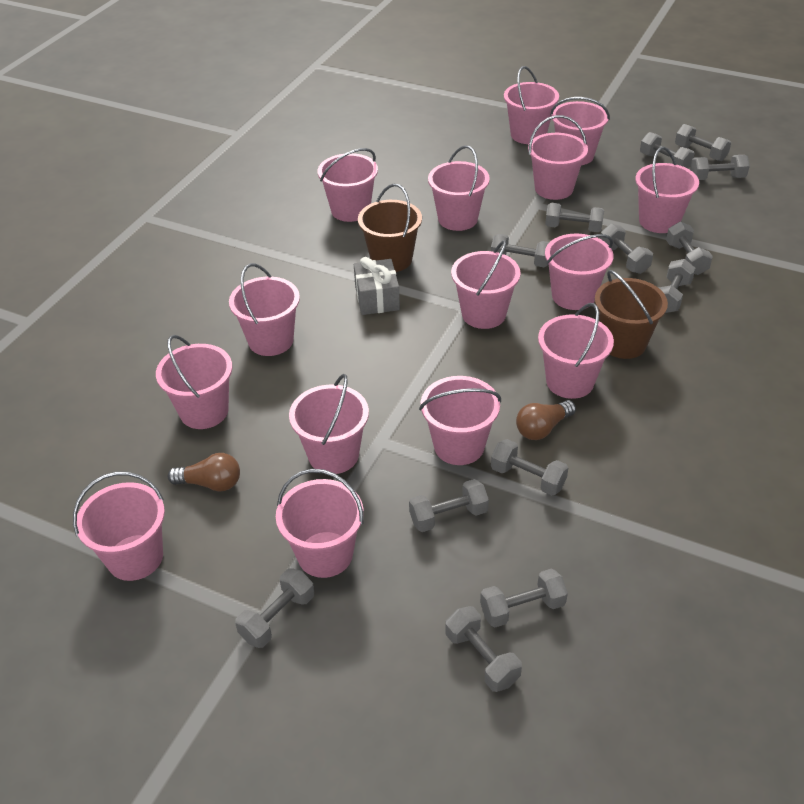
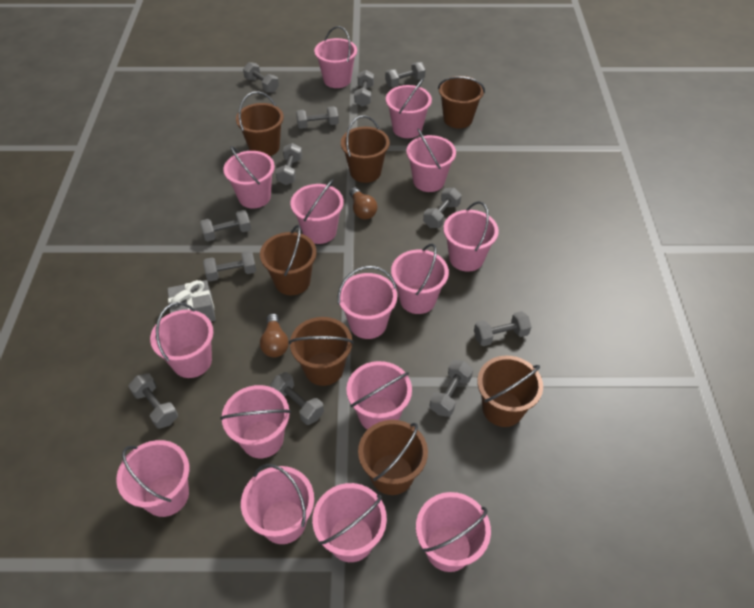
brown bucket: 2 -> 7
grey dumbbell: 13 -> 12

